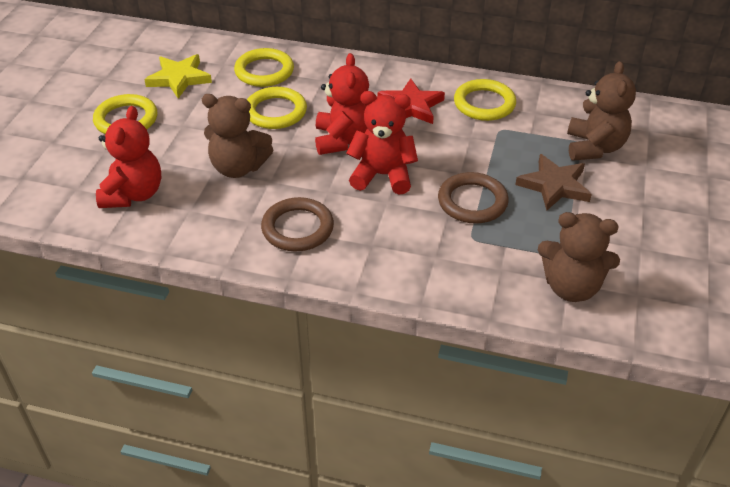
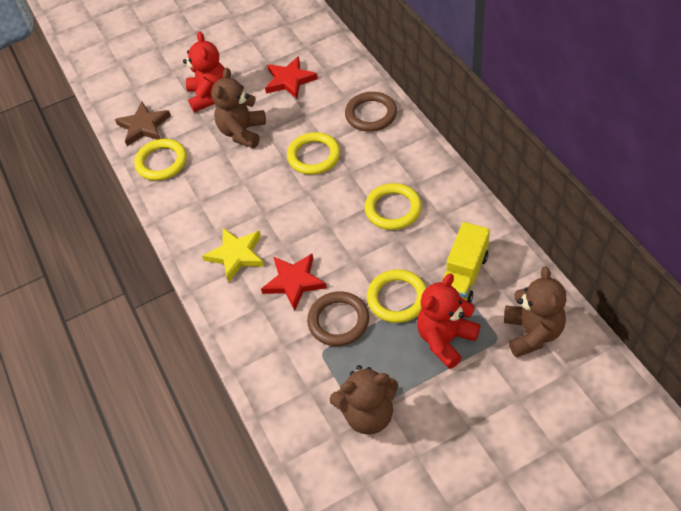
red star: 1 -> 2
red teddy bear: 3 -> 2
yellow truck: 0 -> 1

